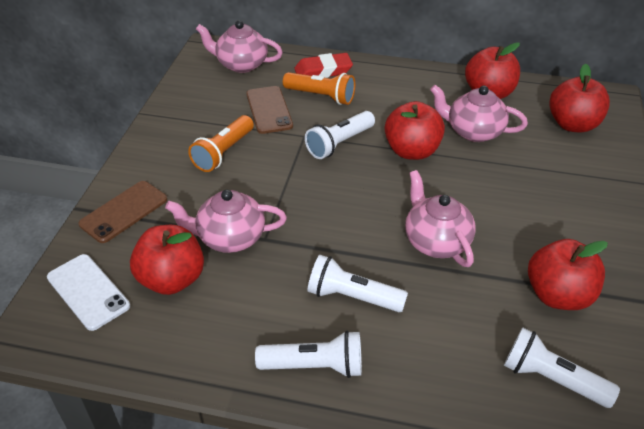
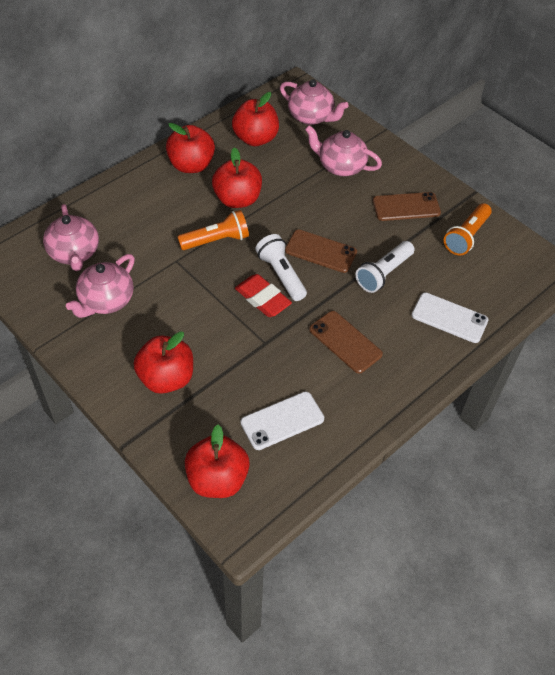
brown phone: 2 -> 3
white flashlight: 4 -> 2
white phone: 1 -> 2

